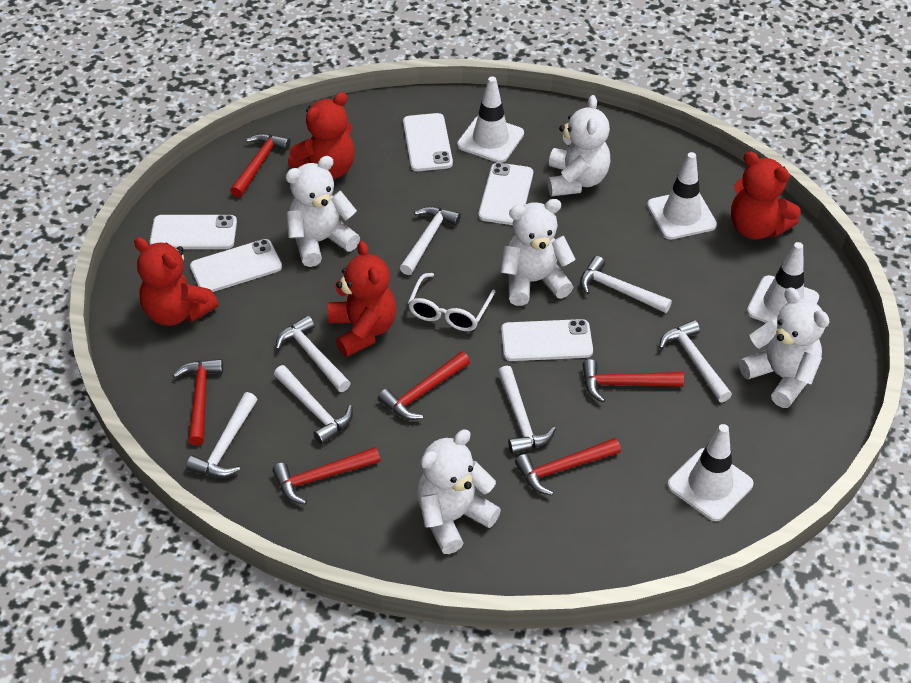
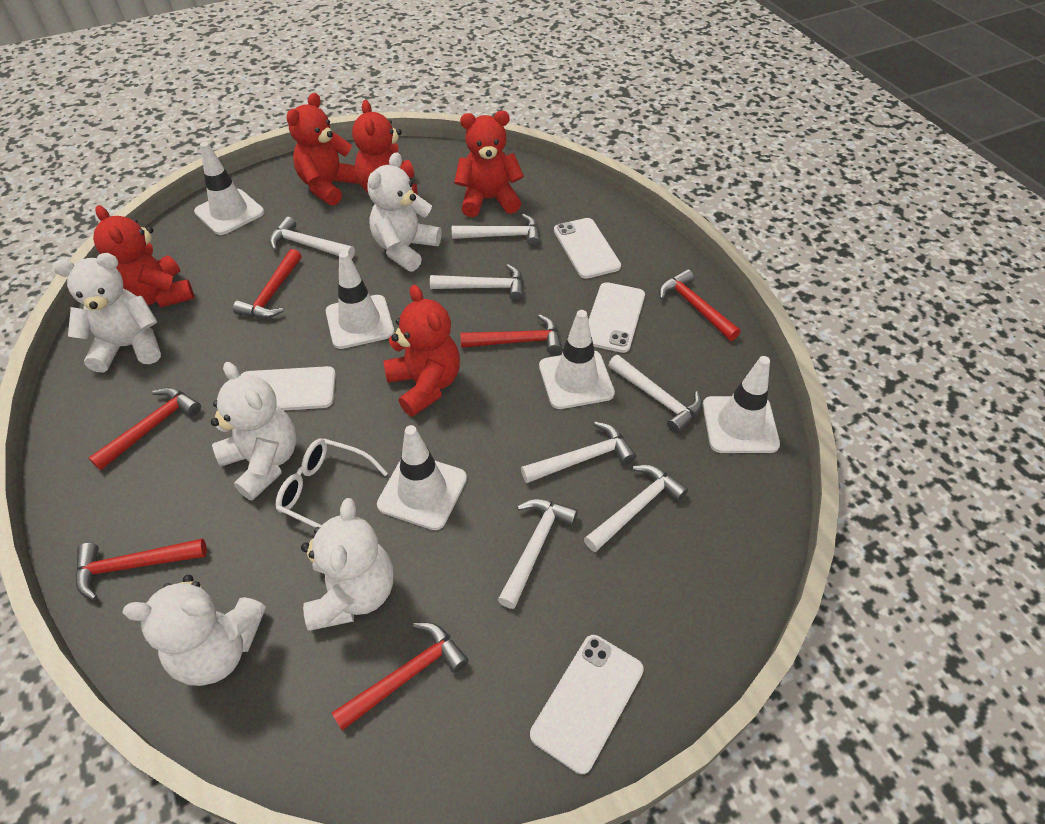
red teddy bear: 4 -> 5
white phone: 5 -> 4
white traffic cone: 4 -> 5

